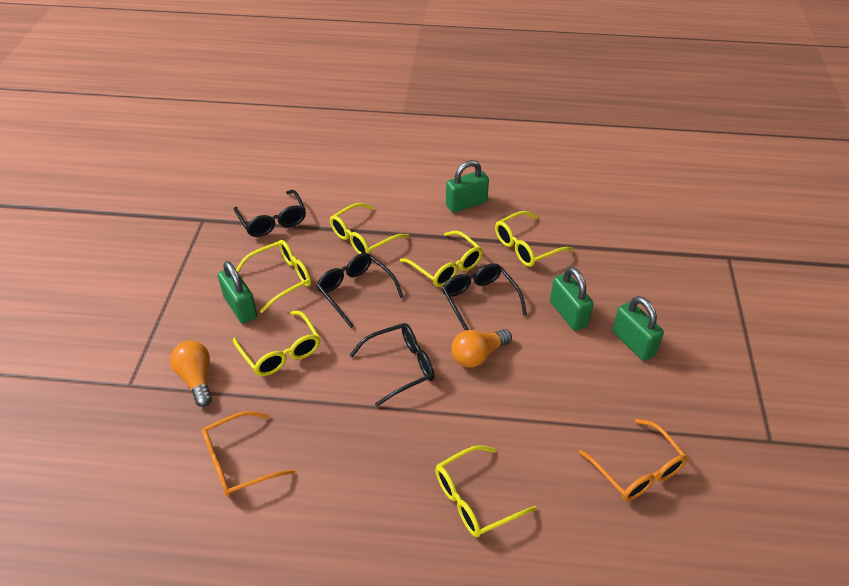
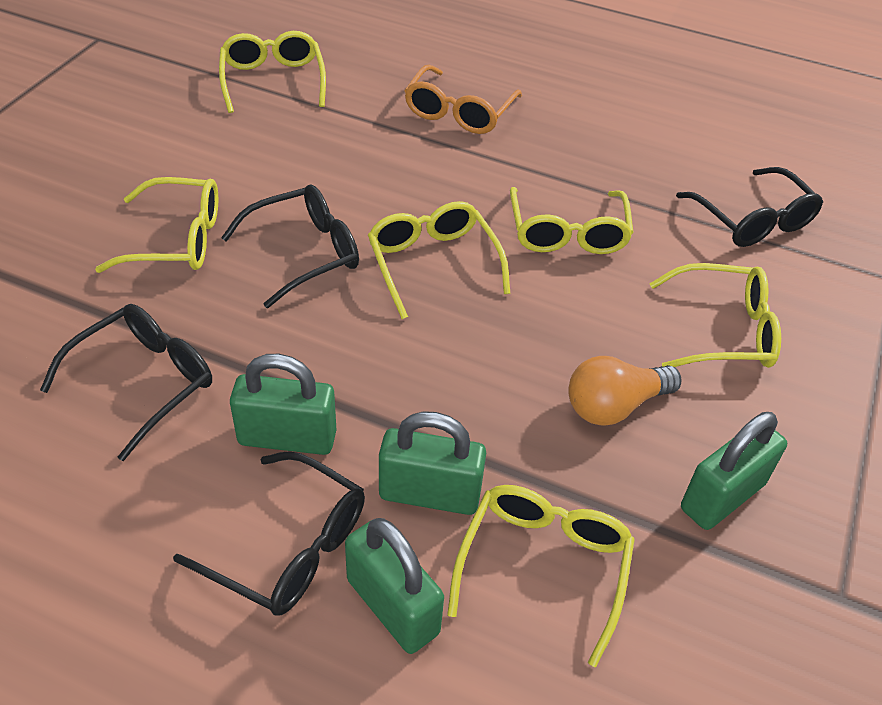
orange glasses: 2 -> 1
orange light bulb: 2 -> 1

